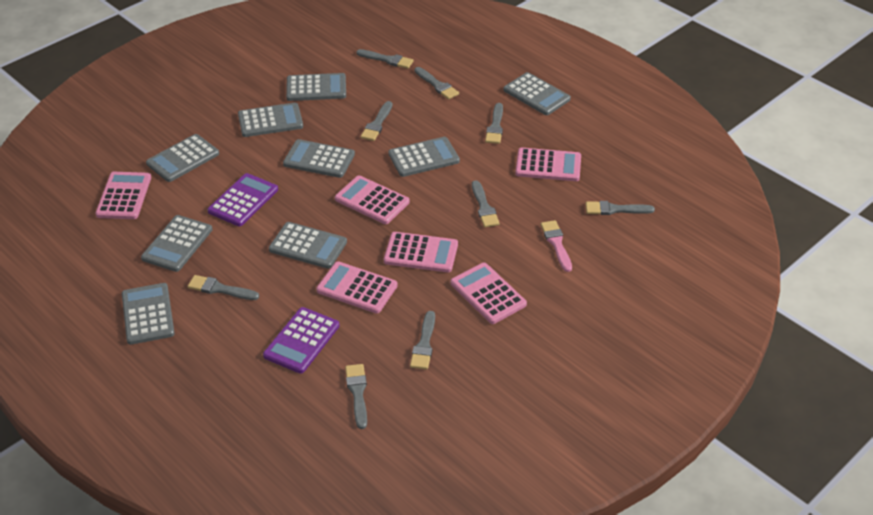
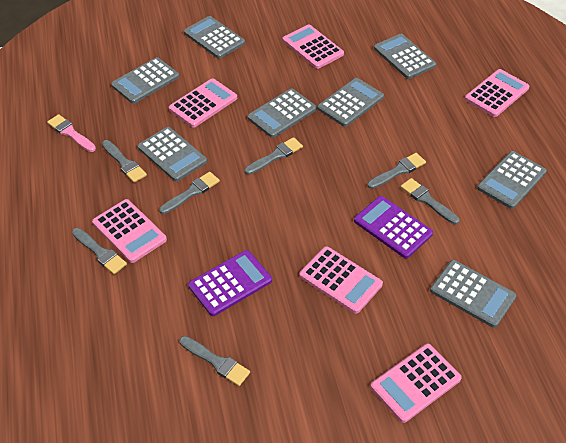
grey brush: 9 -> 7
grey calculator: 9 -> 8

